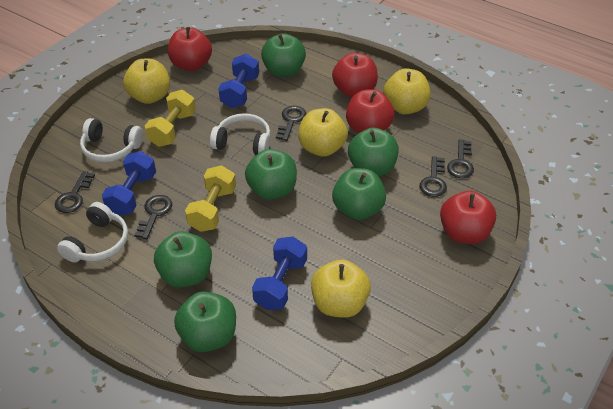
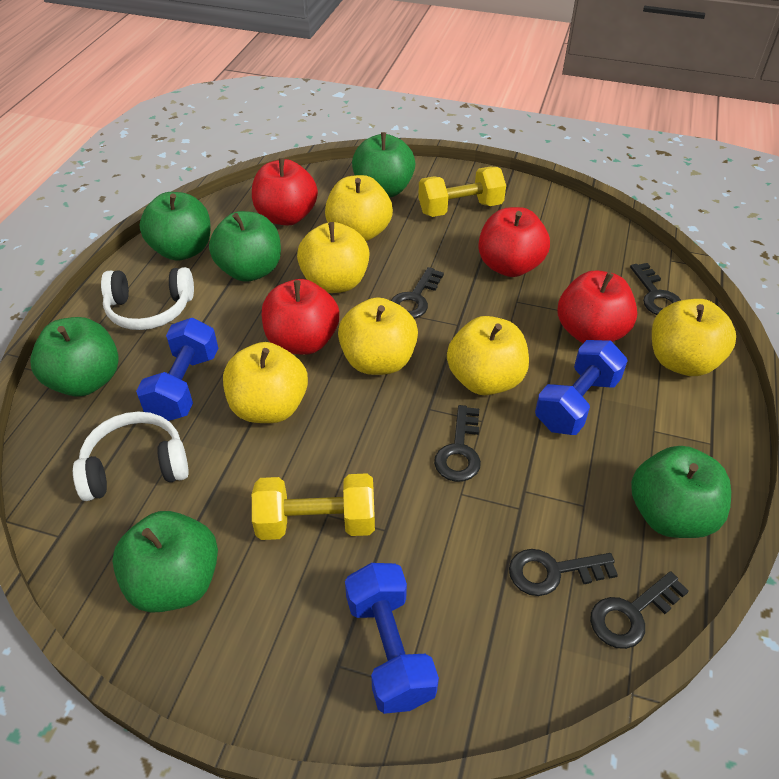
white headphones: 3 -> 2
yellow apple: 4 -> 6

